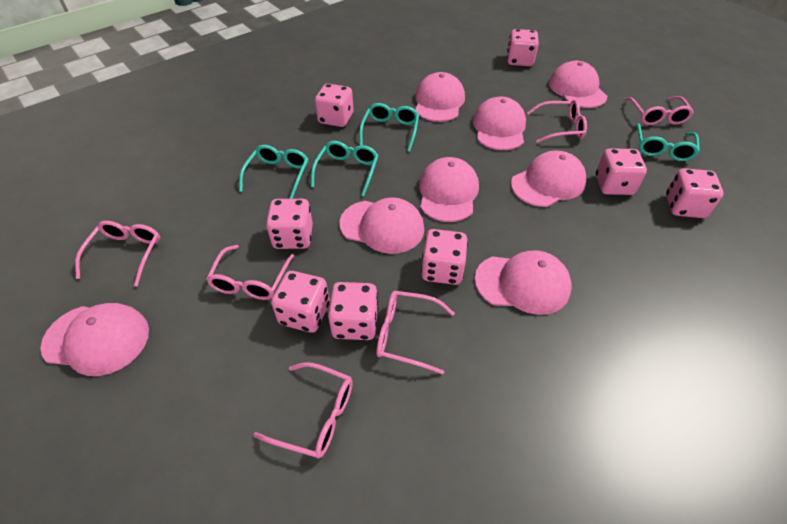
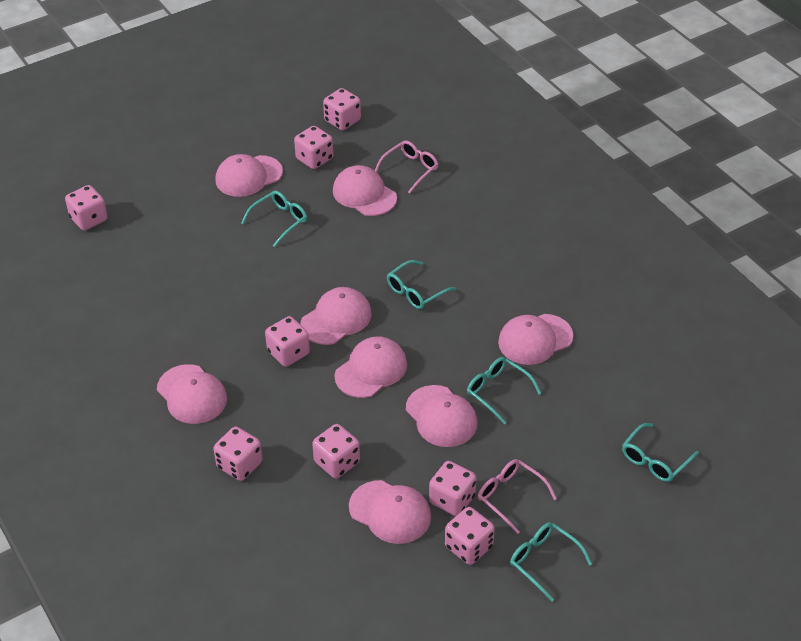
pink glasses: 6 -> 2
turquoise glasses: 4 -> 5

